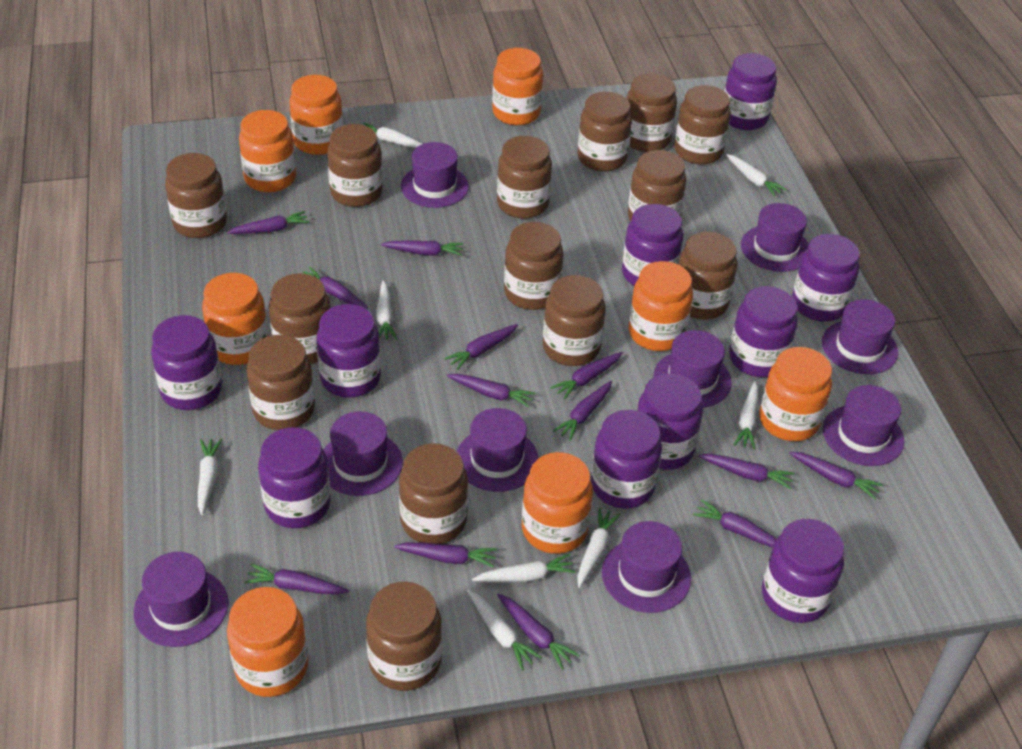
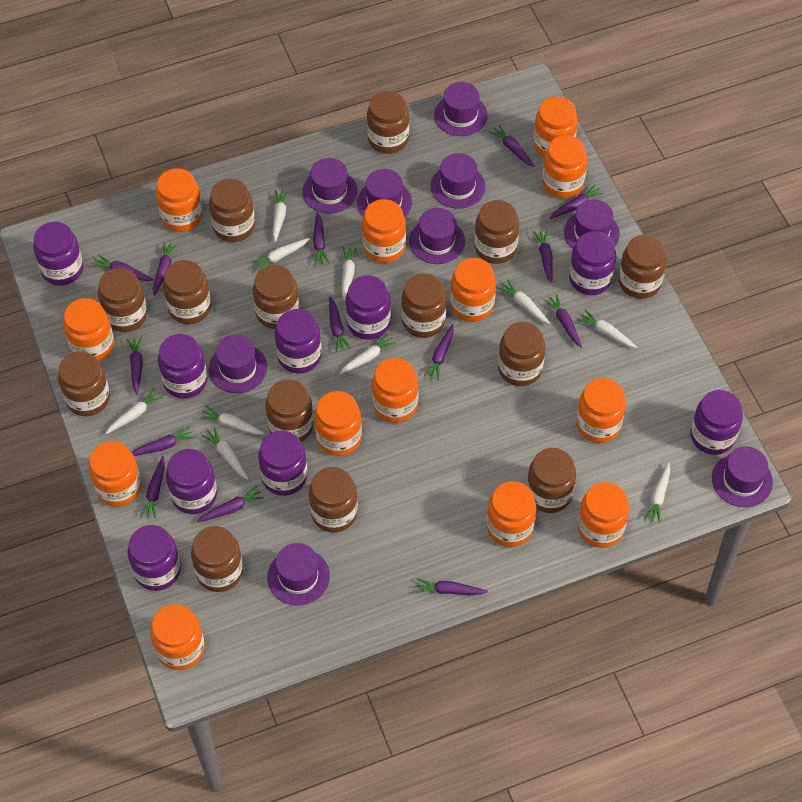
orange jar: 8 -> 13
purple carrot: 13 -> 14
purple jar: 10 -> 9
white carrot: 8 -> 10

